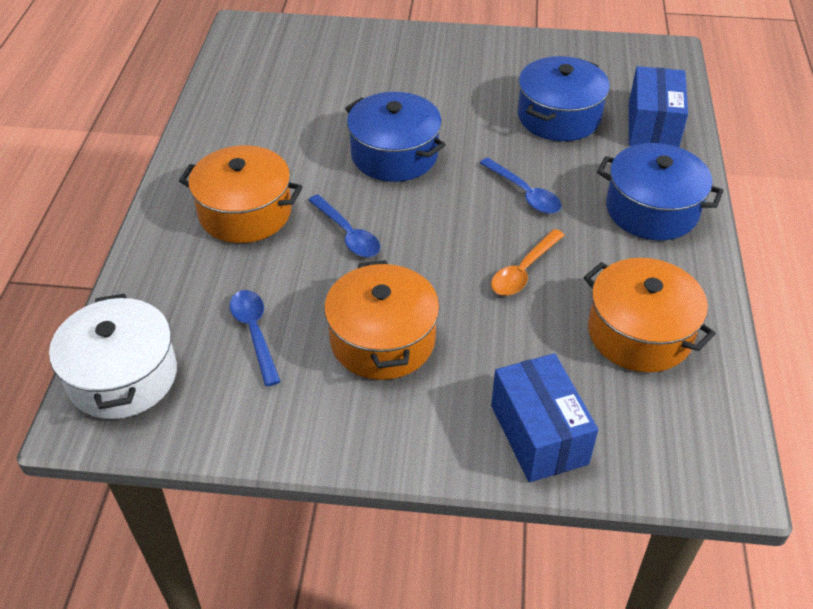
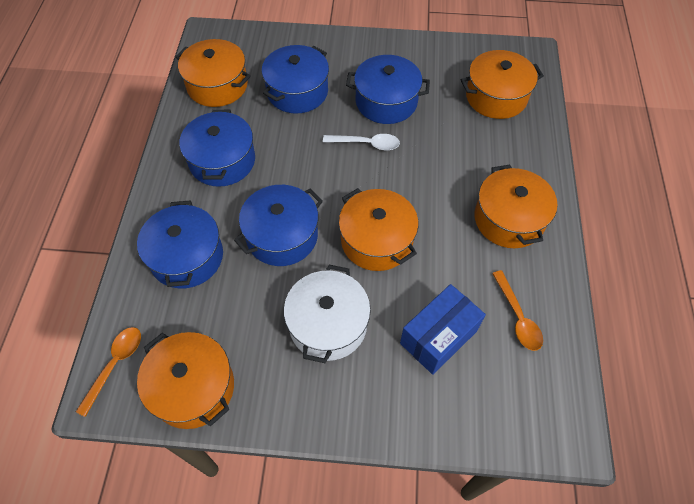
blue box: 2 -> 1
blue pot: 3 -> 5
blue spoon: 3 -> 0
orange pot: 3 -> 5
orange spoon: 1 -> 2
white spoon: 0 -> 1

